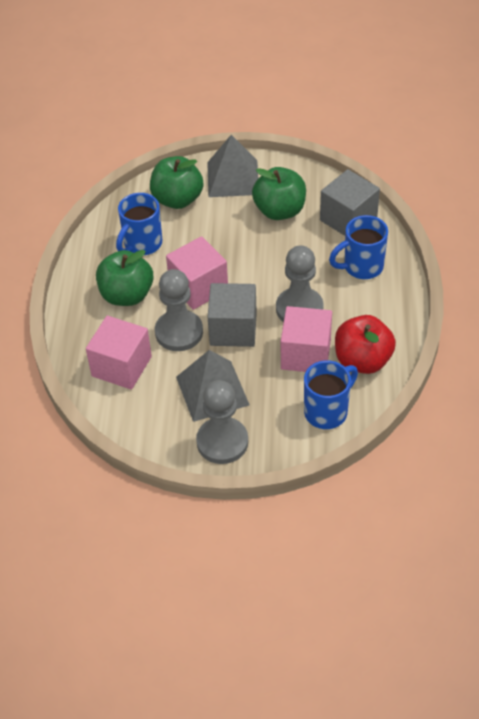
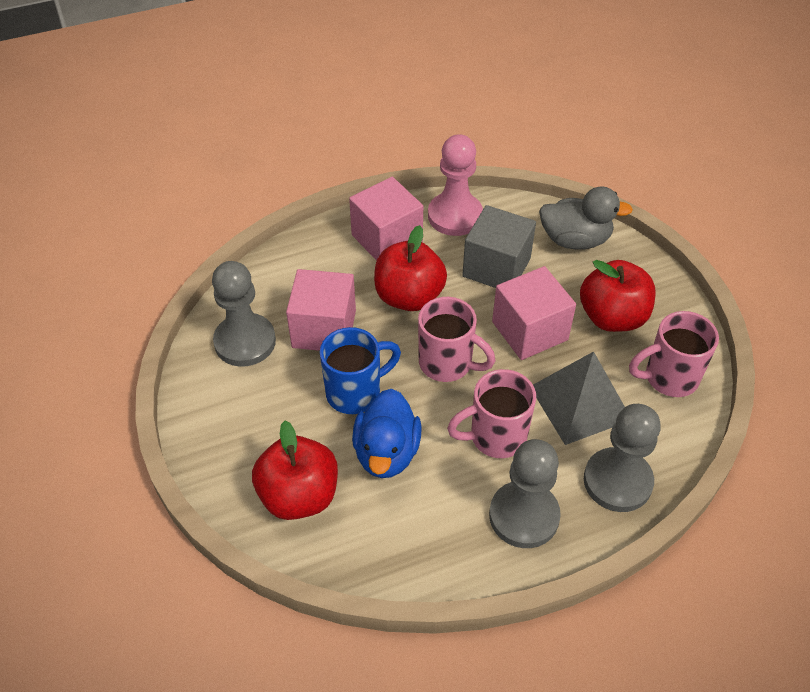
blue duck: 0 -> 1
blue mug: 3 -> 1
green apple: 3 -> 0
grey cube: 2 -> 1
grey duck: 0 -> 1
grey pyramid: 2 -> 1
pink mug: 0 -> 3
pink pawn: 0 -> 1
red apple: 1 -> 3

